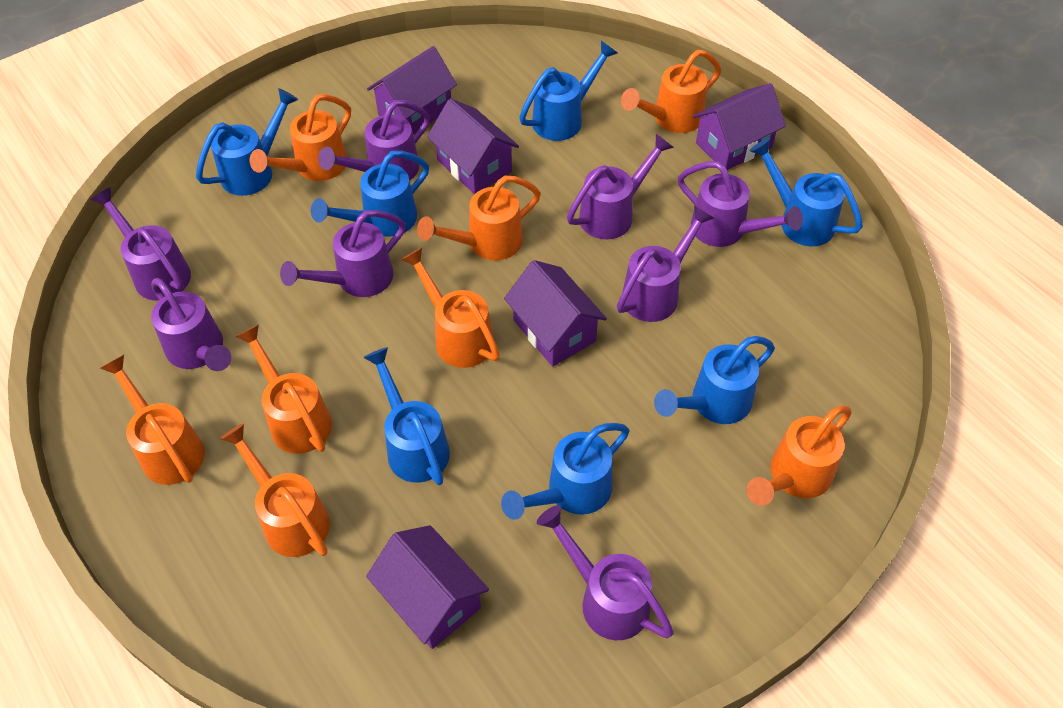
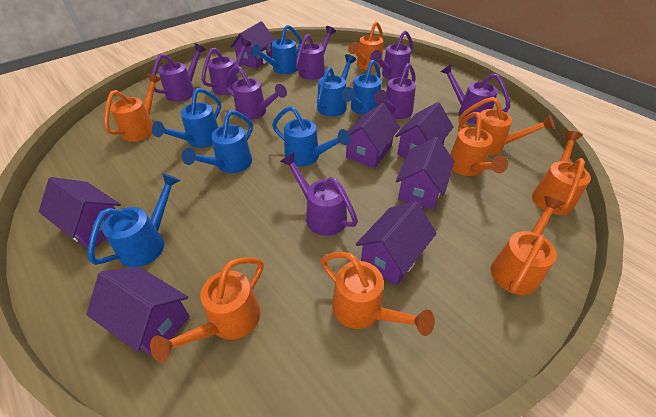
purple house: 5 -> 7

